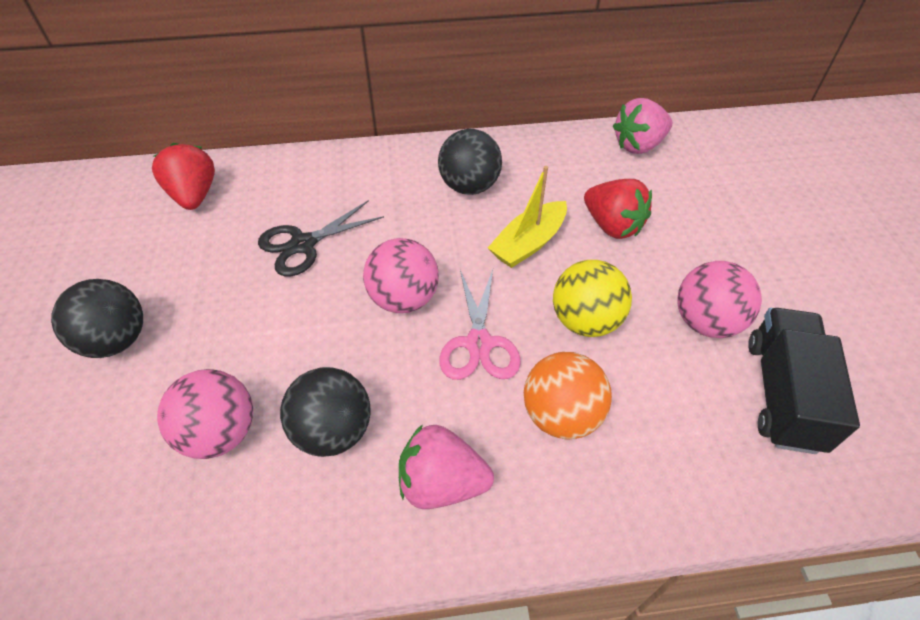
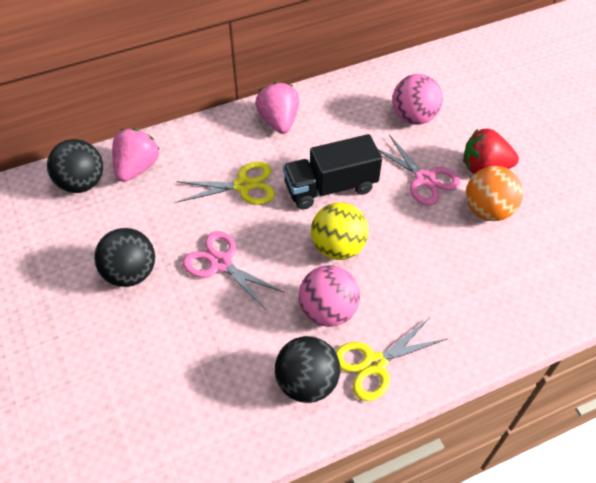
black scissors: 1 -> 0
pink ball: 3 -> 2
pink scissors: 1 -> 2
red strawberry: 2 -> 1
yellow boat: 1 -> 0
yellow scissors: 0 -> 2

